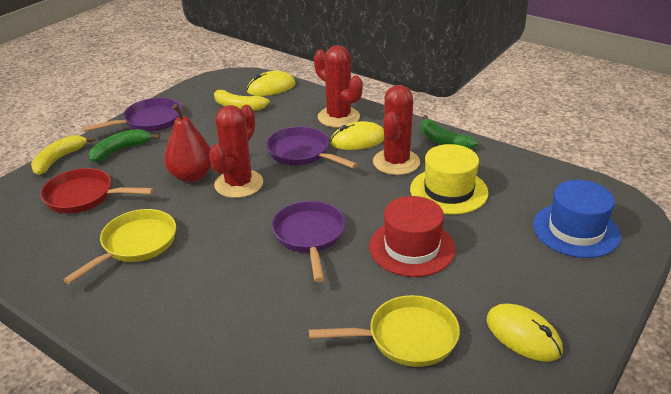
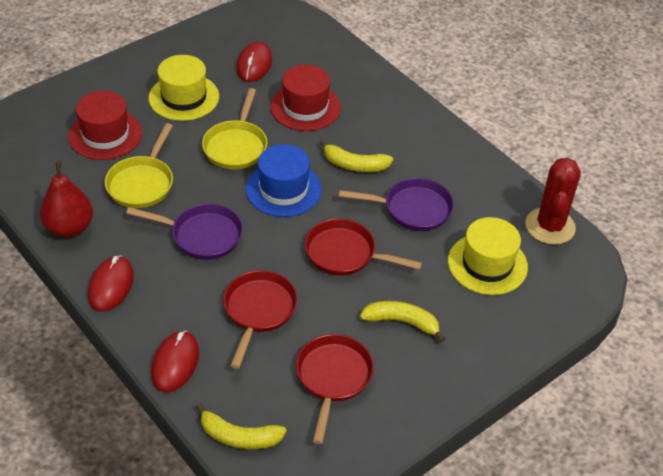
green banana: 2 -> 0
purple pan: 3 -> 2
red cactus: 3 -> 1
red hat: 1 -> 2
red mouse: 0 -> 3
red pan: 1 -> 3
yellow banana: 2 -> 3
yellow hat: 1 -> 2
yellow mouse: 3 -> 0

